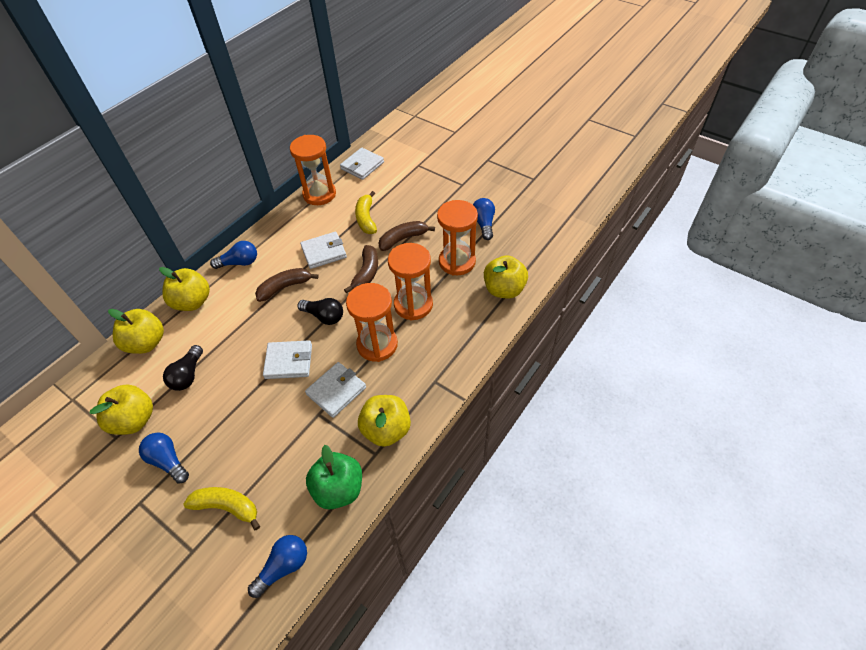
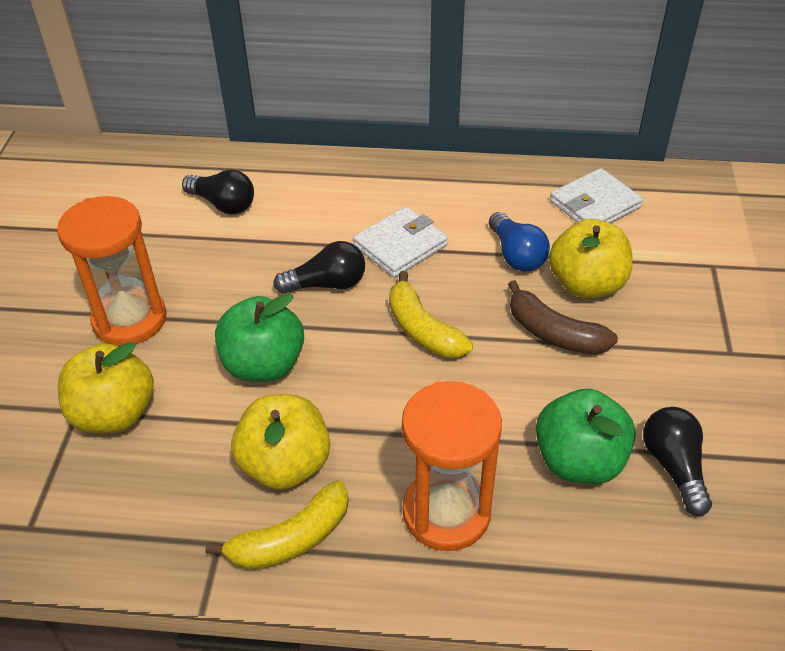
black light bulb: 2 -> 3
blue light bulb: 4 -> 1
brown banana: 3 -> 1
green apple: 1 -> 2
orange hourglass: 4 -> 2
white wallet: 4 -> 2
yellow apple: 5 -> 3

